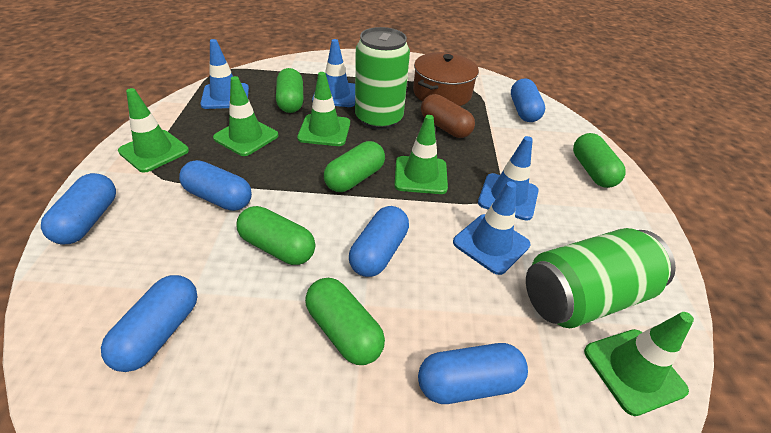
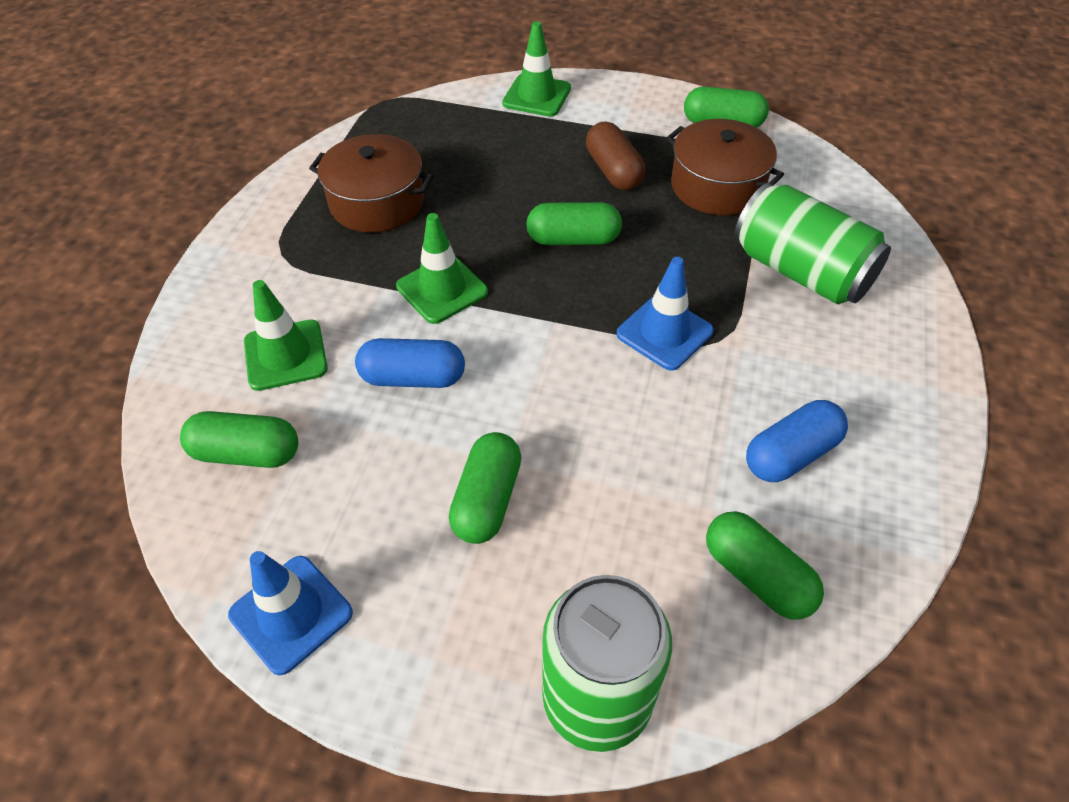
blue capsule: 6 -> 2
blue traffic cone: 4 -> 2
brown pot: 1 -> 2
green traffic cone: 5 -> 3

